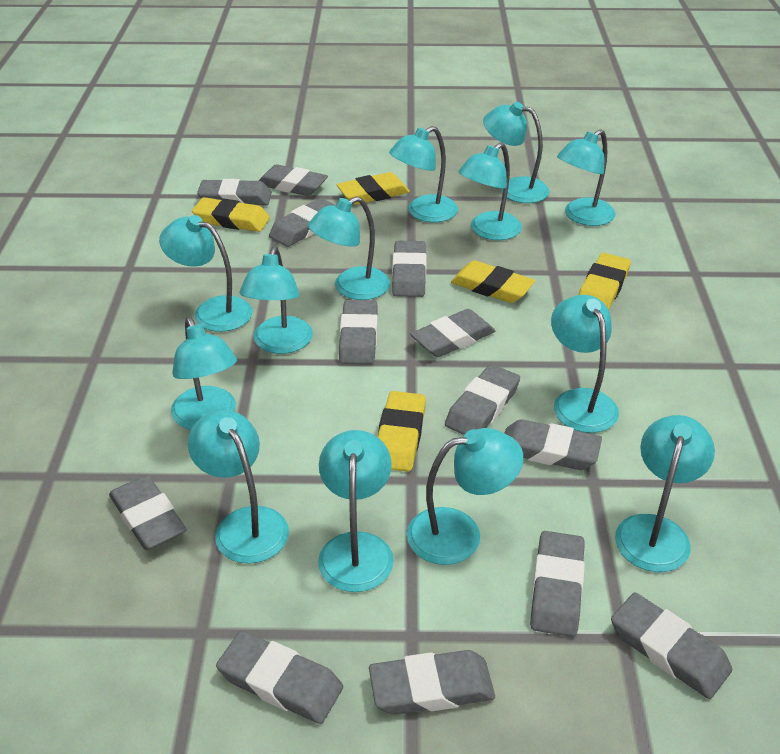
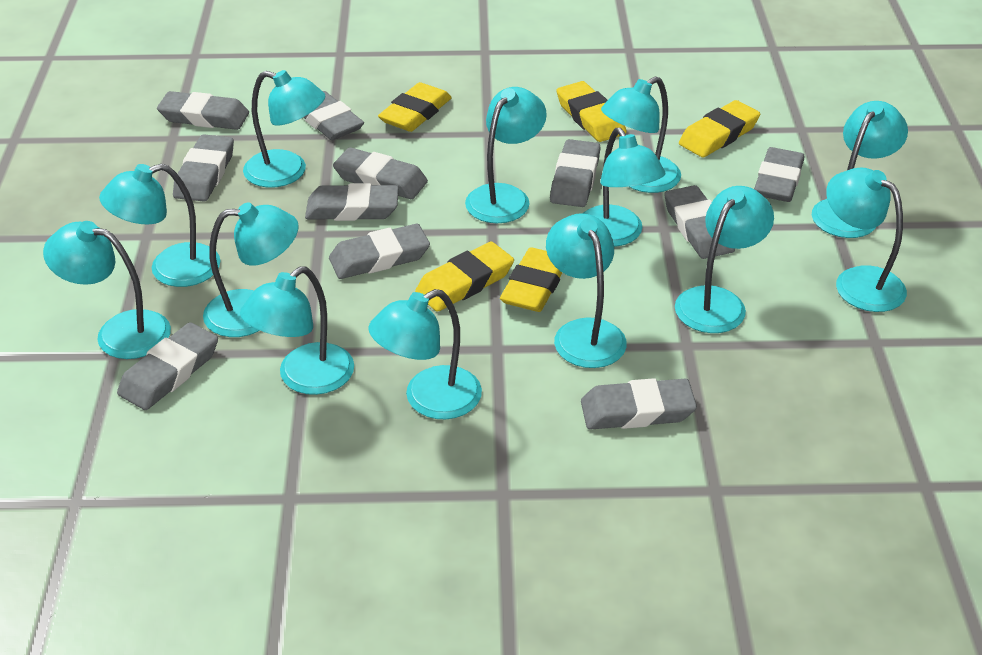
grey eraser: 13 -> 11

